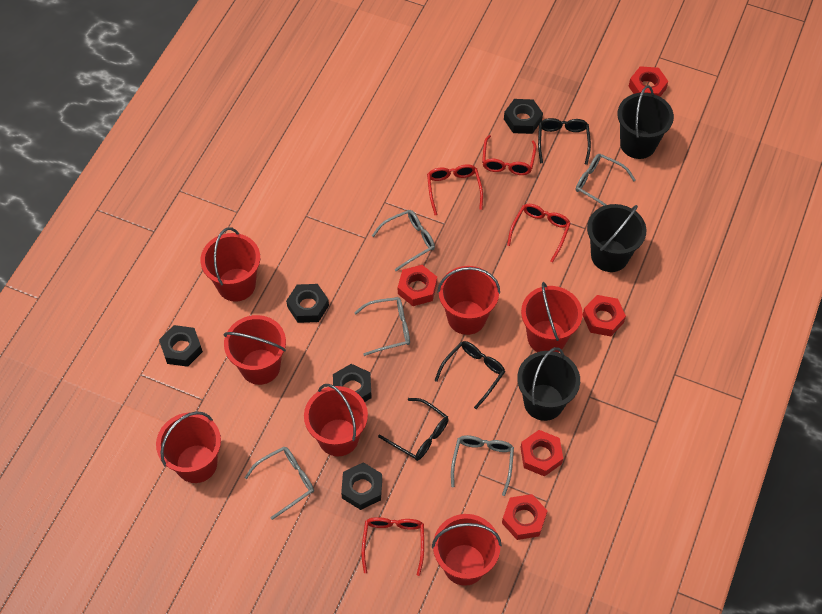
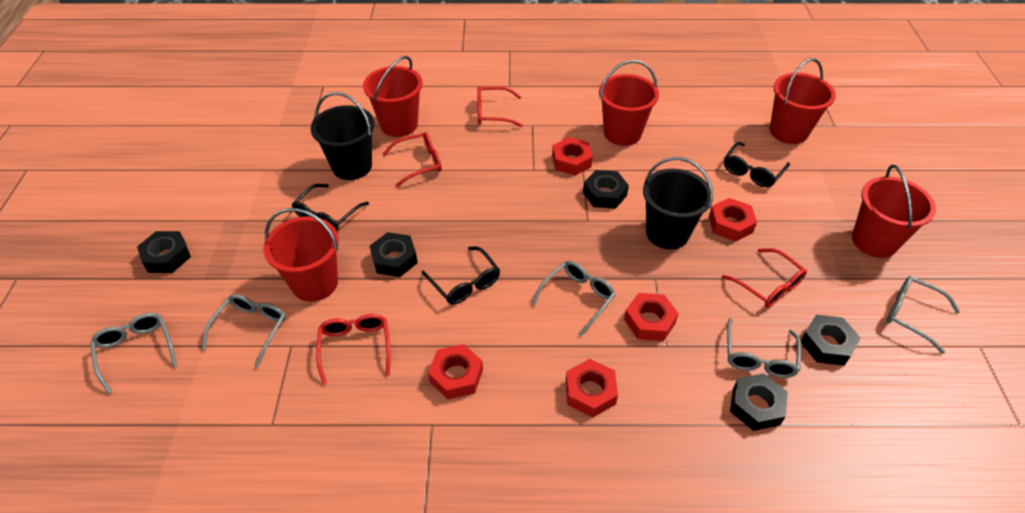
black bucket: 3 -> 2
red bucket: 7 -> 5

